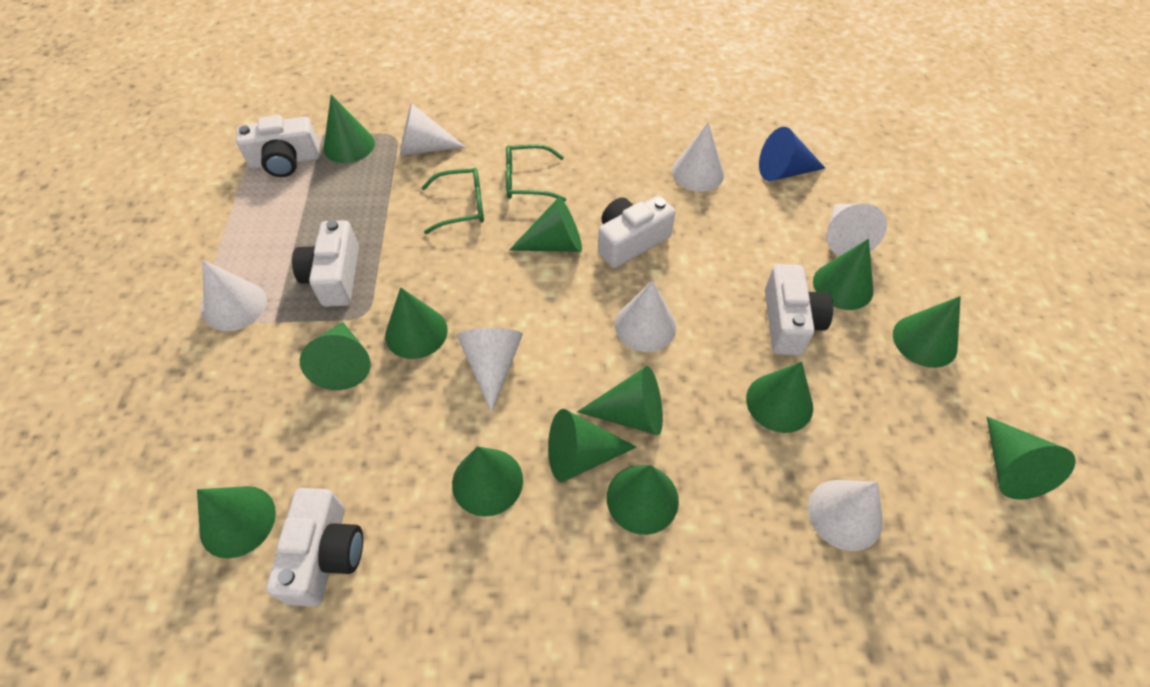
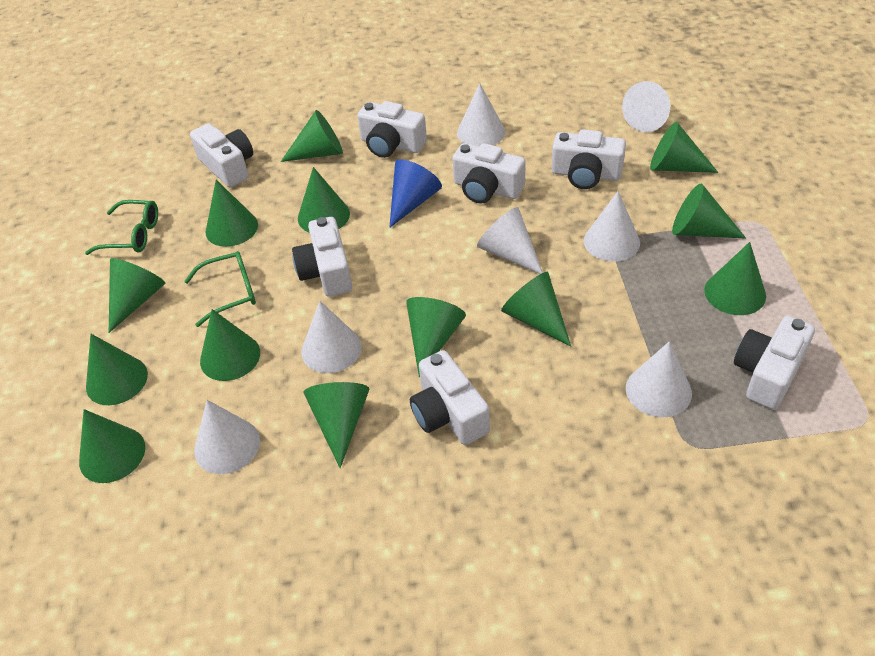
white camera: 5 -> 7

